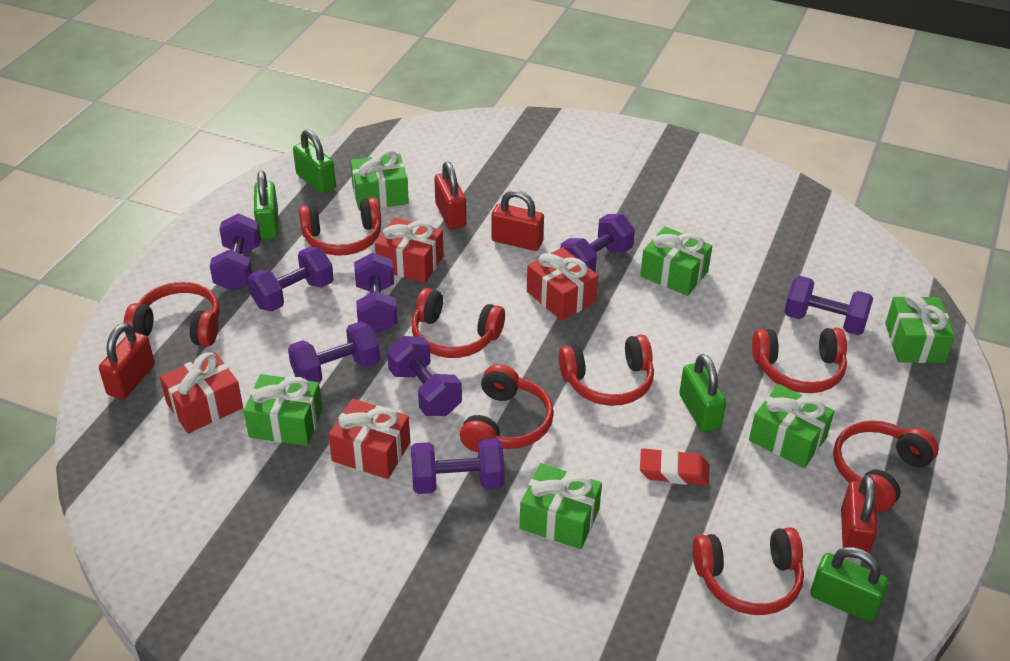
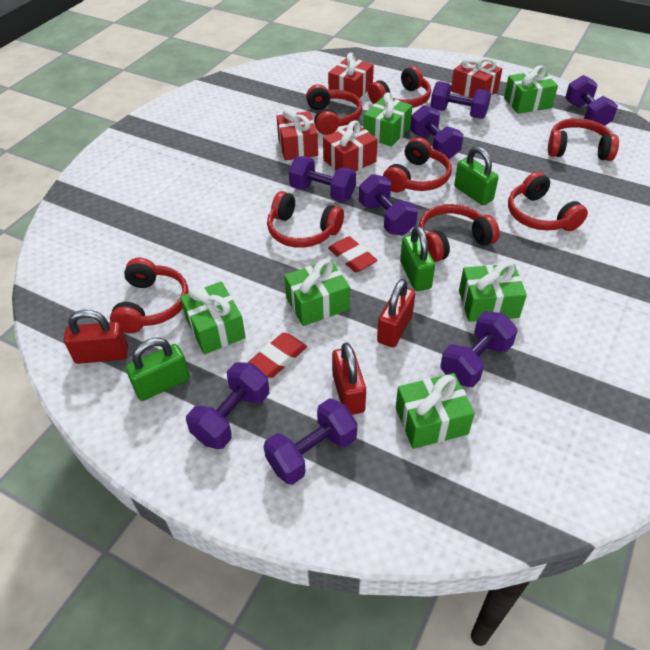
green padlock: 4 -> 3
red eraser: 1 -> 2
red padlock: 4 -> 3

